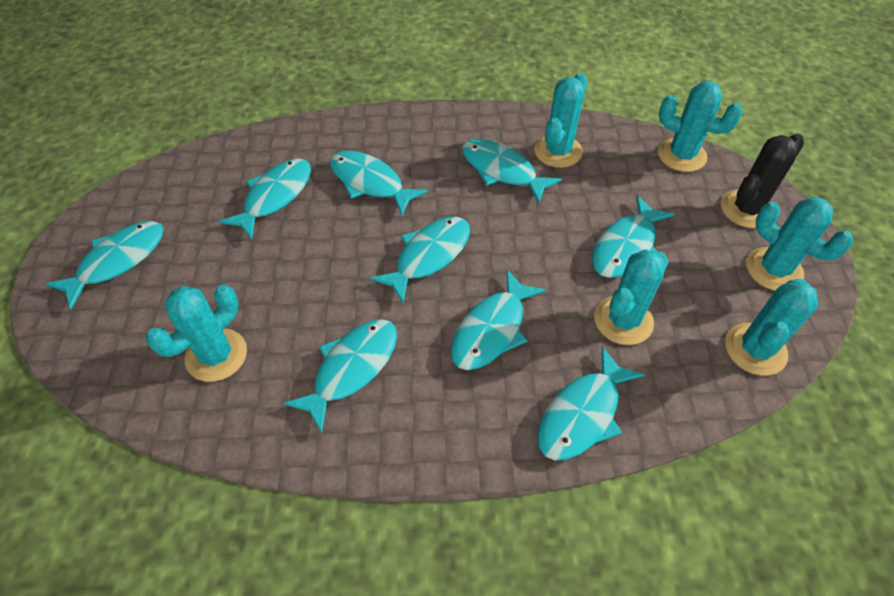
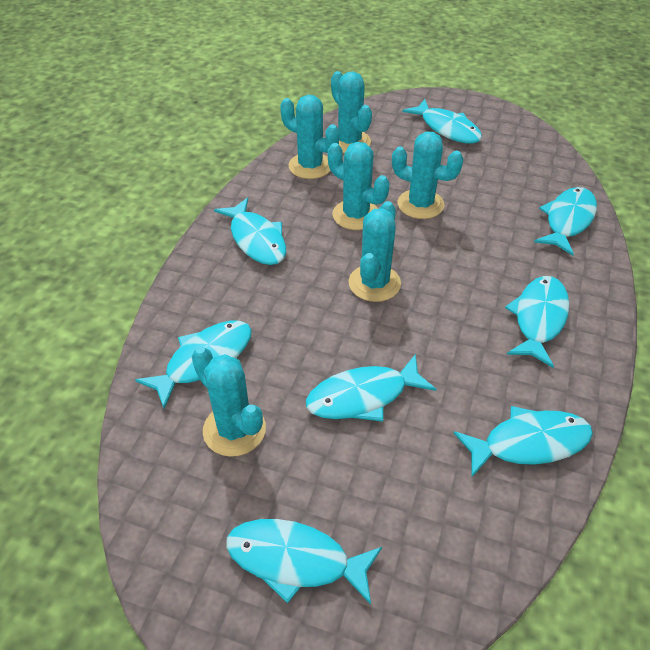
black cactus: 1 -> 0
turquoise fish: 9 -> 8

